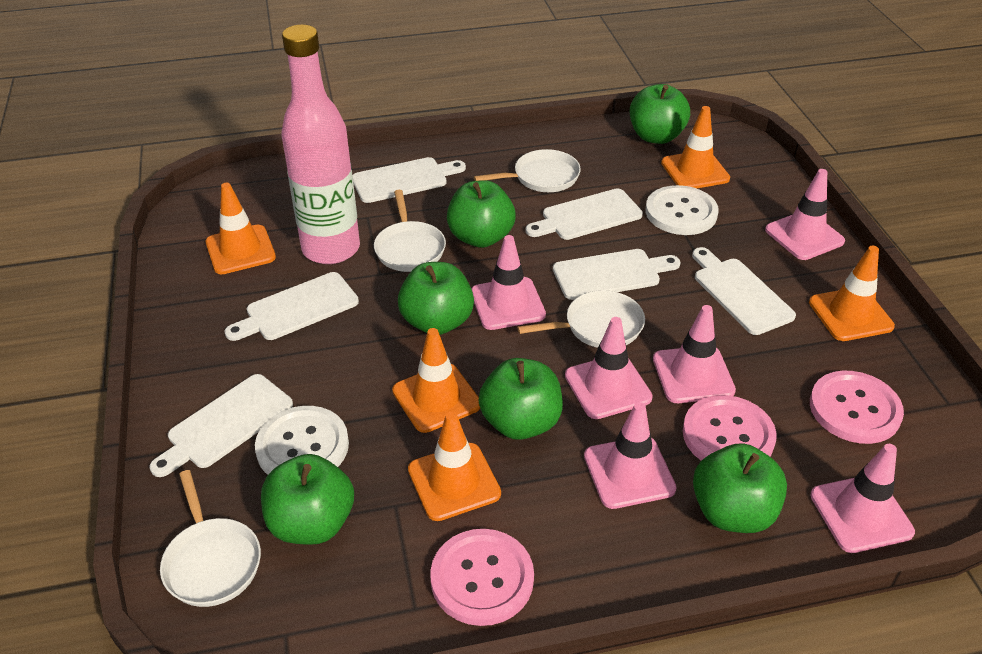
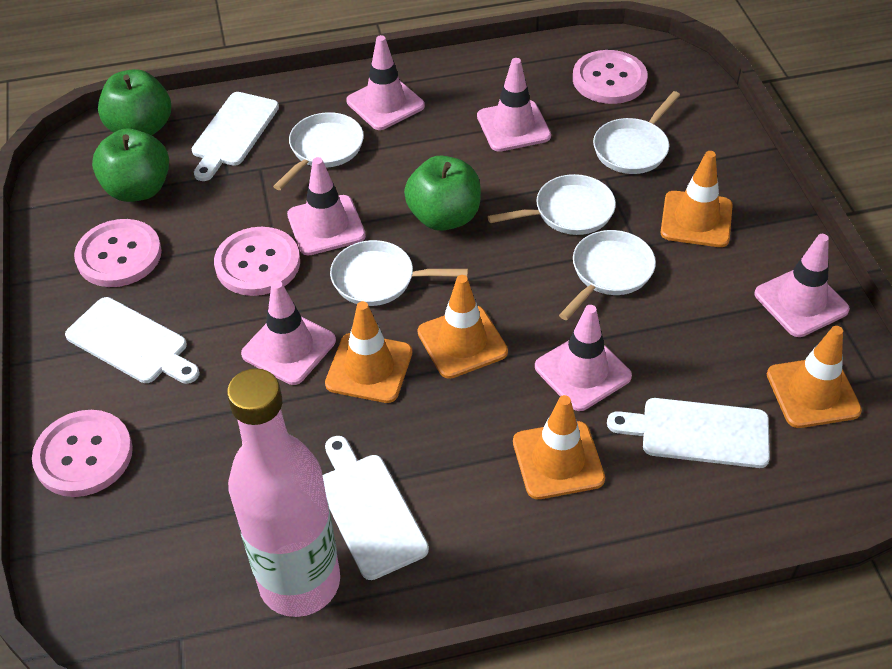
green apple: 6 -> 3
pink button: 3 -> 4
white button: 2 -> 0
white cutting board: 6 -> 4
white pan: 4 -> 5

